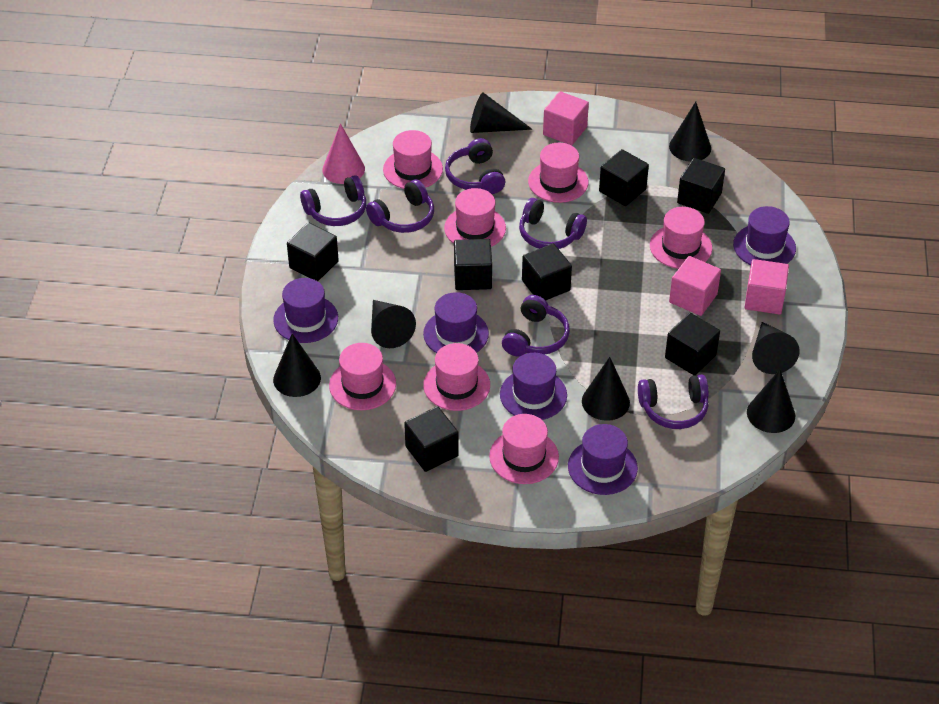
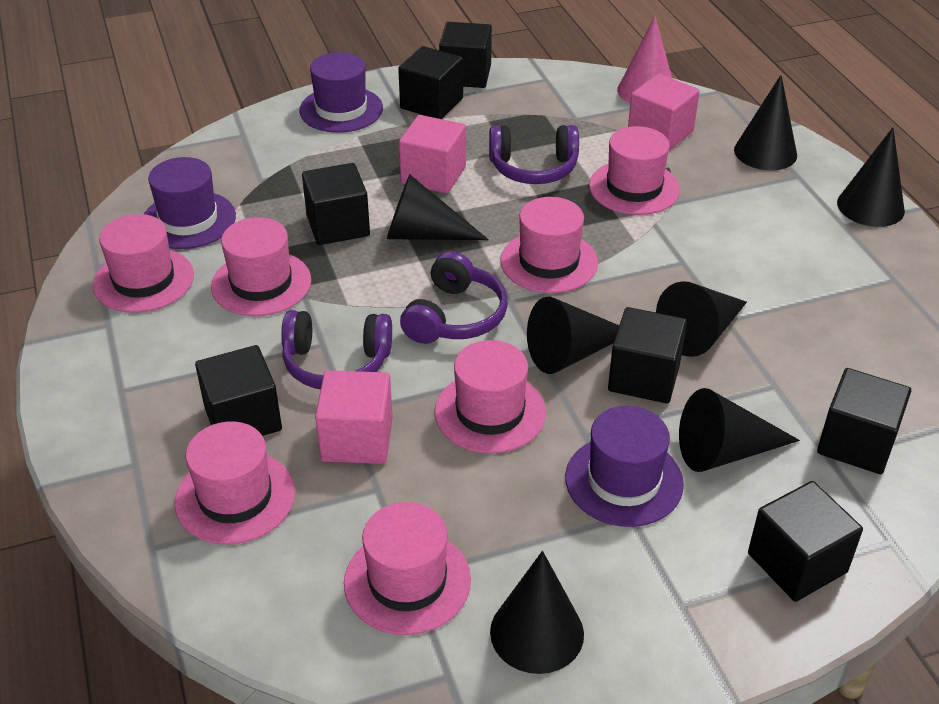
purple hat: 5 -> 3
purple headphones: 6 -> 3

